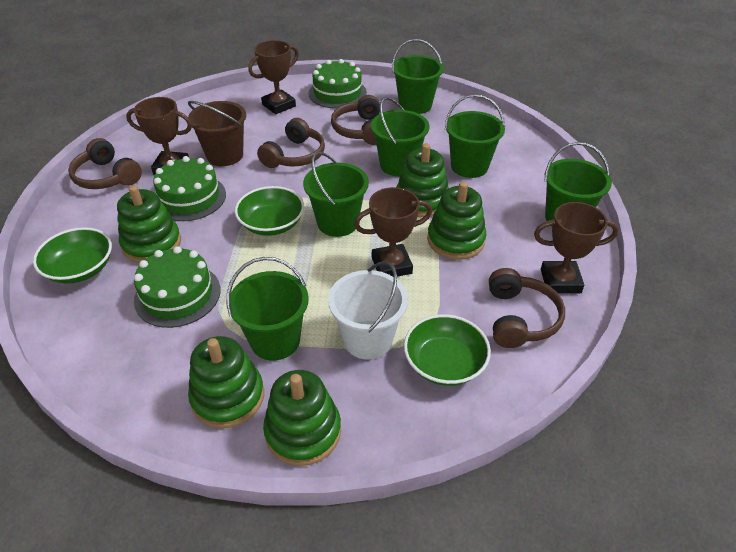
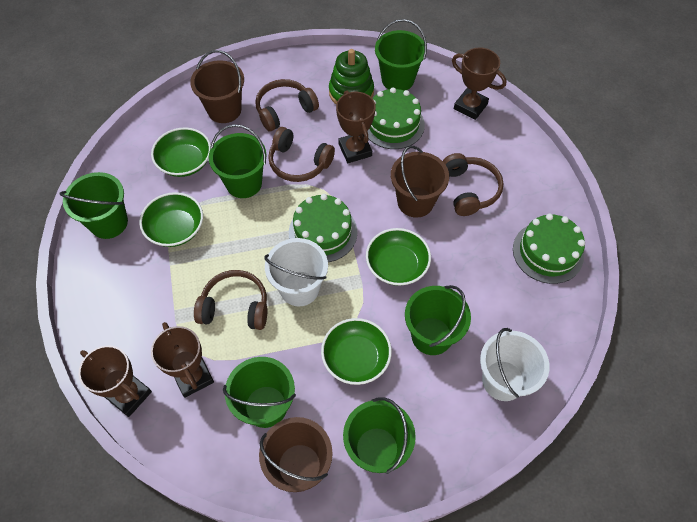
brown bucket: 1 -> 3
green bowl: 3 -> 4
green stacking toy: 5 -> 1
white bucket: 1 -> 2

